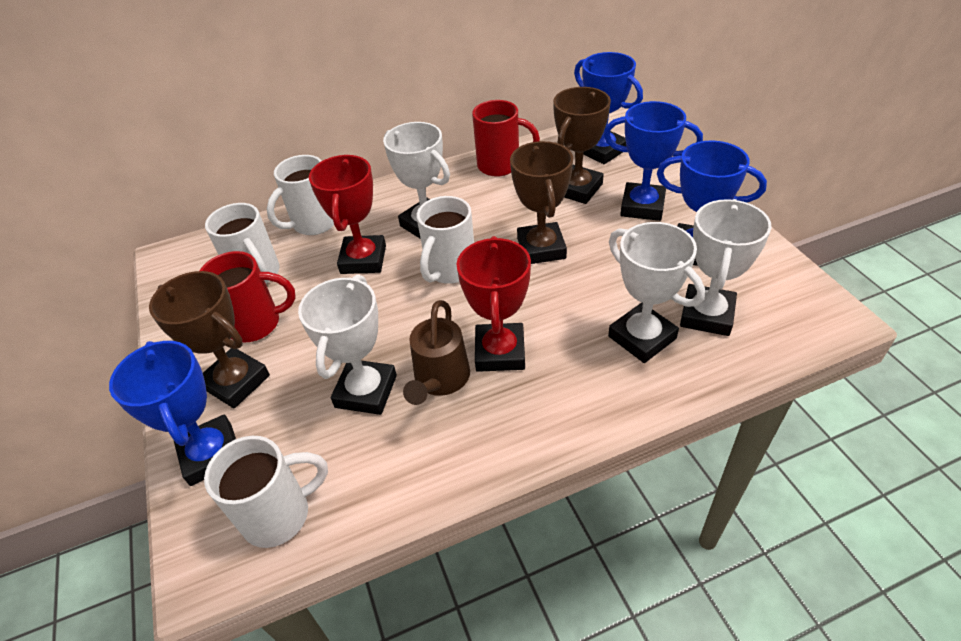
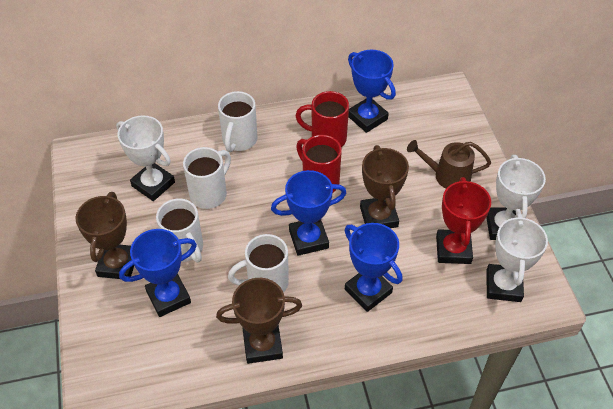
red trophy: 2 -> 1
white trophy: 4 -> 3

